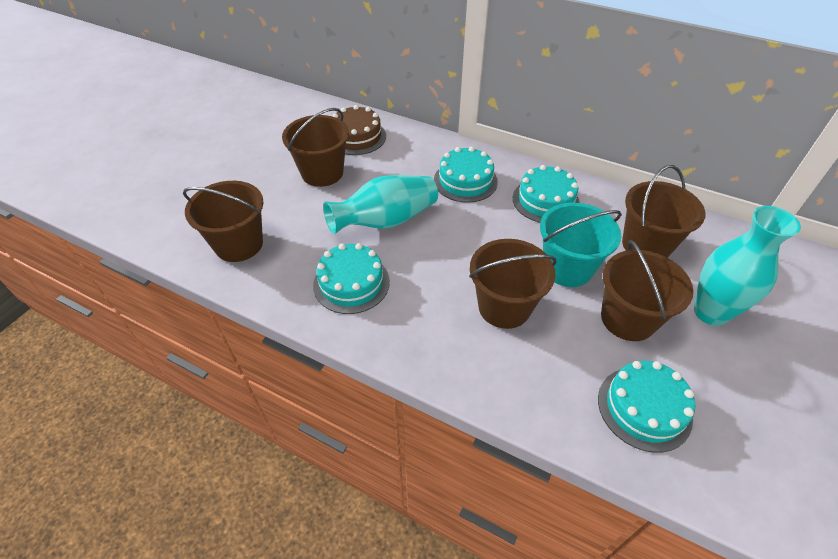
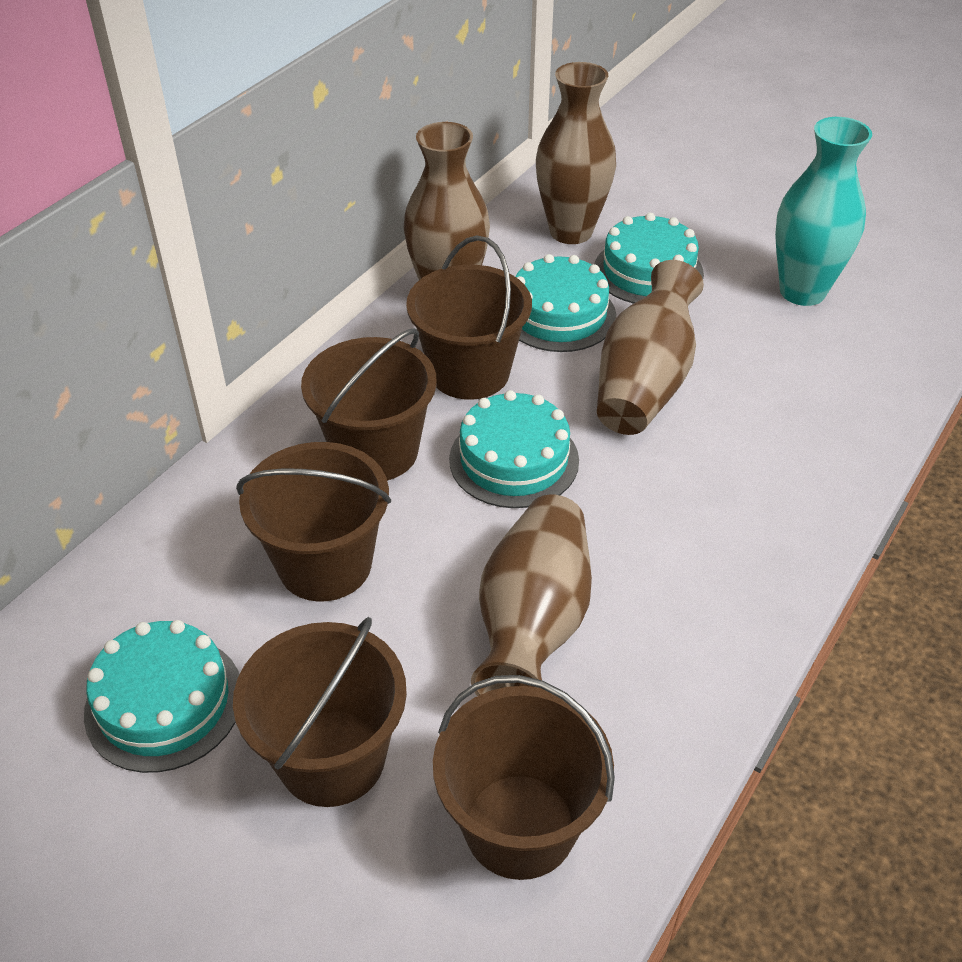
brown cake: 1 -> 0
brown vase: 0 -> 4
turquoise bucket: 1 -> 0
turquoise vase: 2 -> 1

